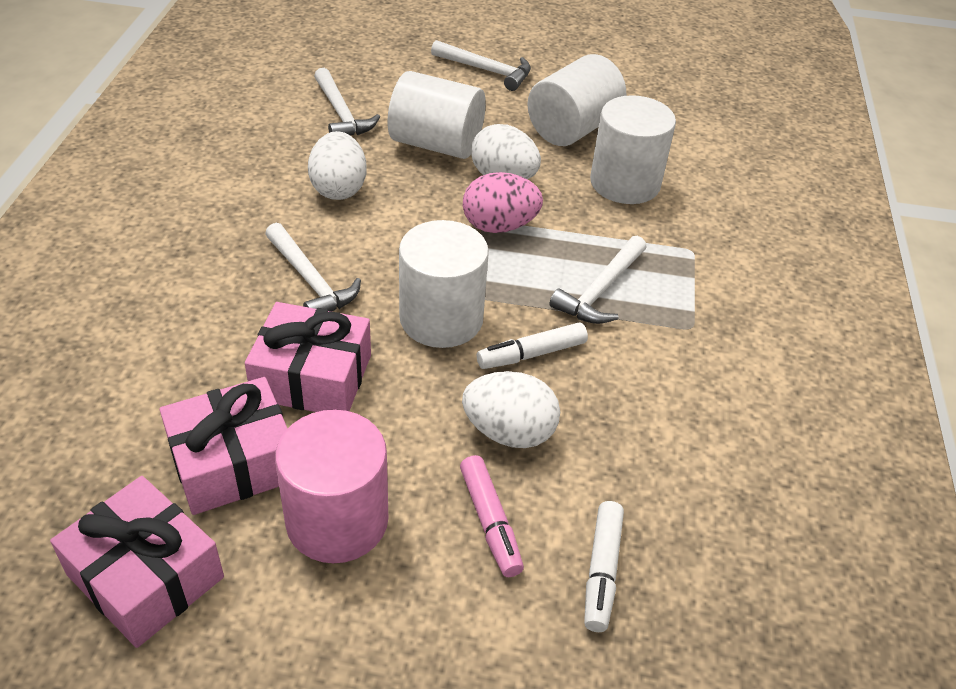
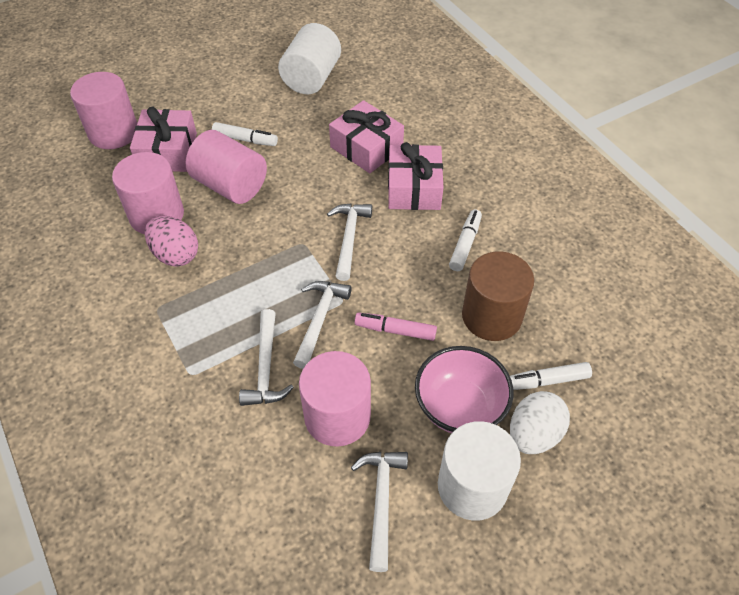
brown cylinder: 0 -> 1
pink bowl: 0 -> 1
pink cylinder: 1 -> 4
white cylinder: 4 -> 2
white egg: 3 -> 1
white marker: 2 -> 3

